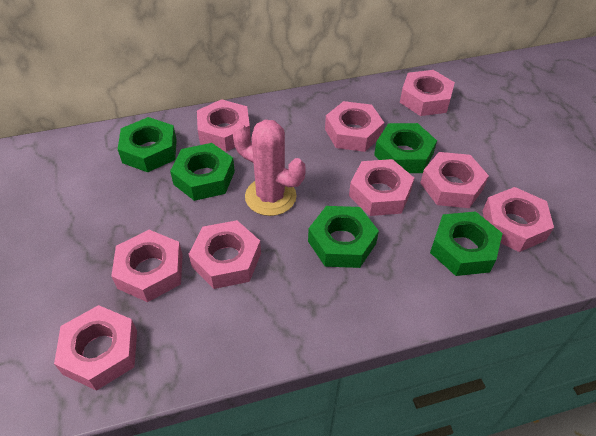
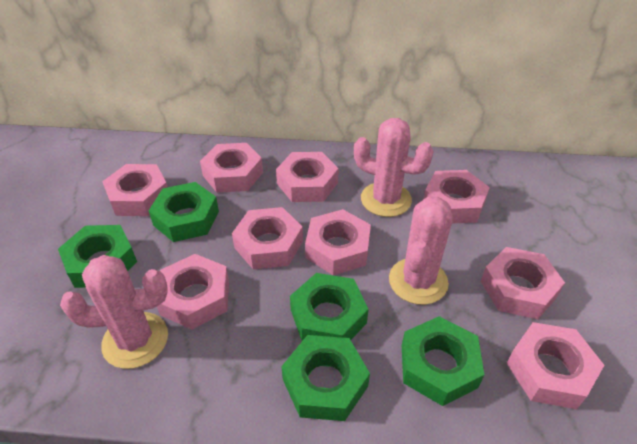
pink cactus: 1 -> 3

